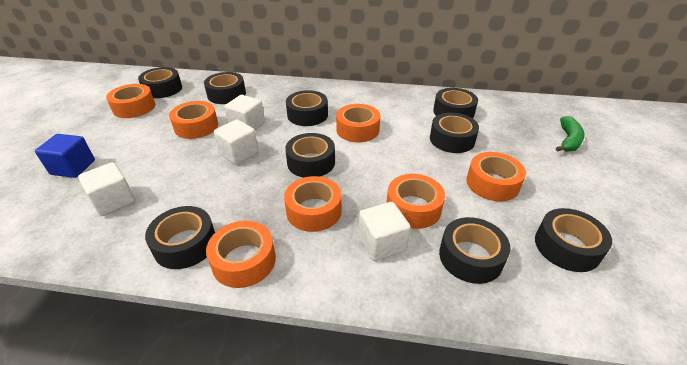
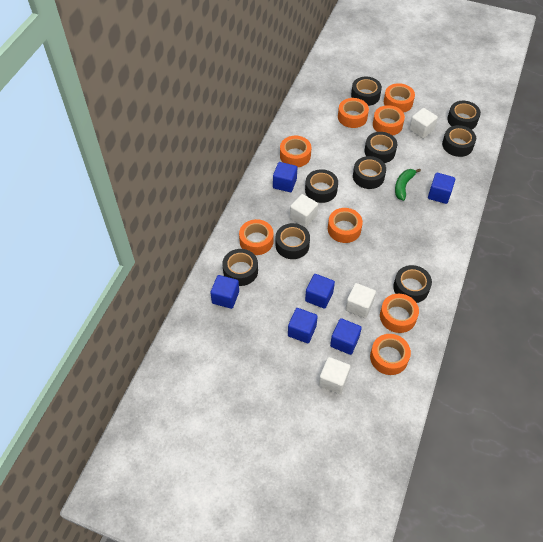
blue cube: 1 -> 6
orange tape: 7 -> 8

